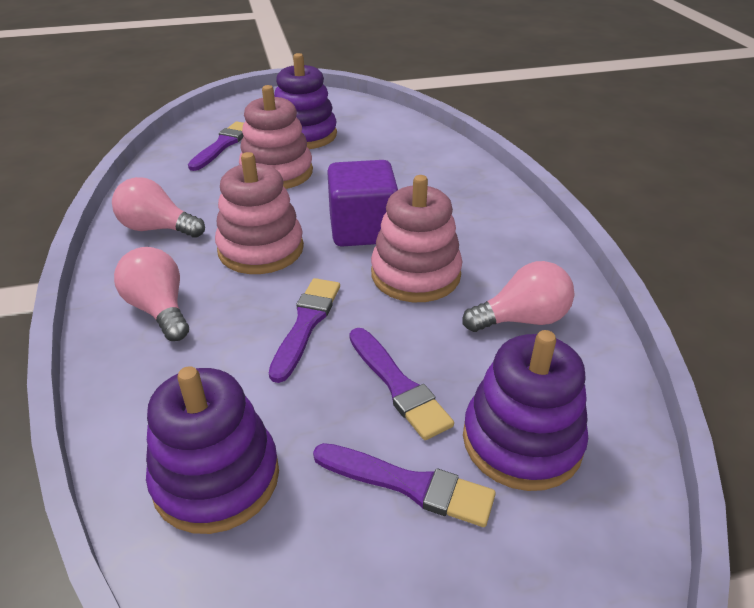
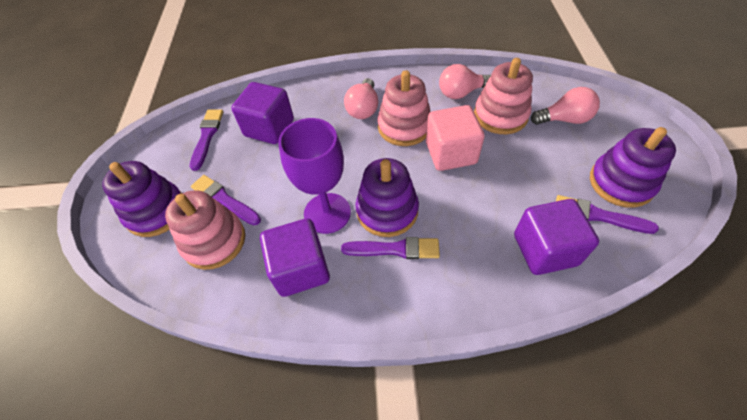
pink cube: 0 -> 1
purple cube: 1 -> 3
purple goblet: 0 -> 1

